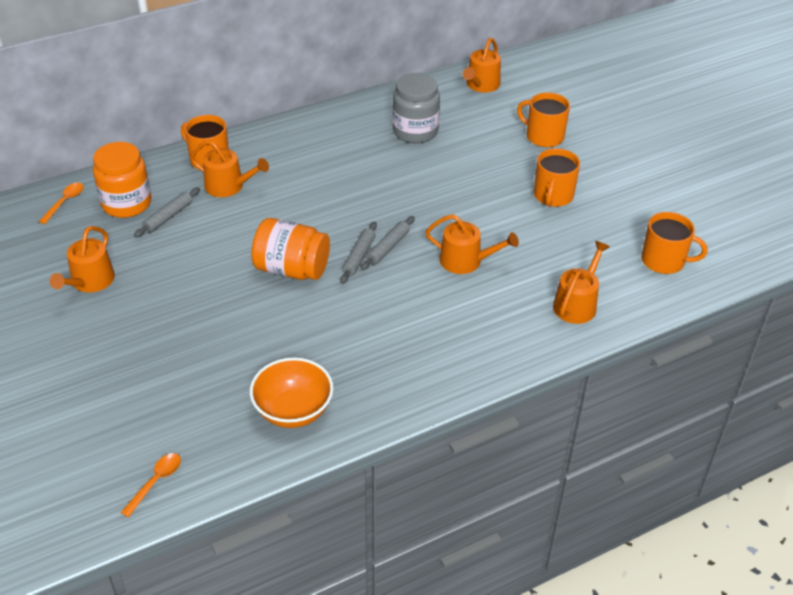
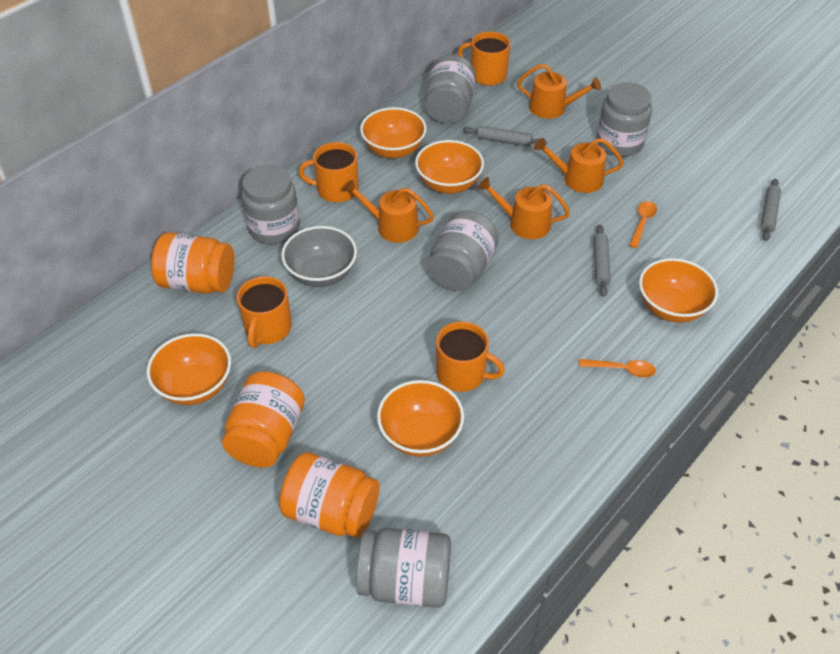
grey bowl: 0 -> 1
grey jar: 1 -> 5
orange bowl: 1 -> 5
orange jar: 2 -> 3
orange watering can: 5 -> 4

